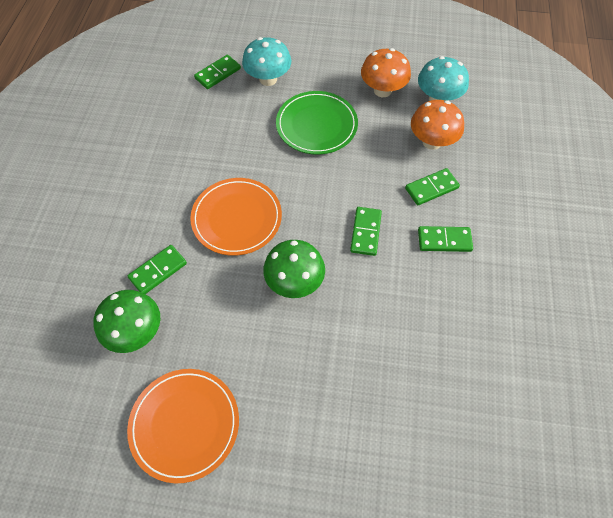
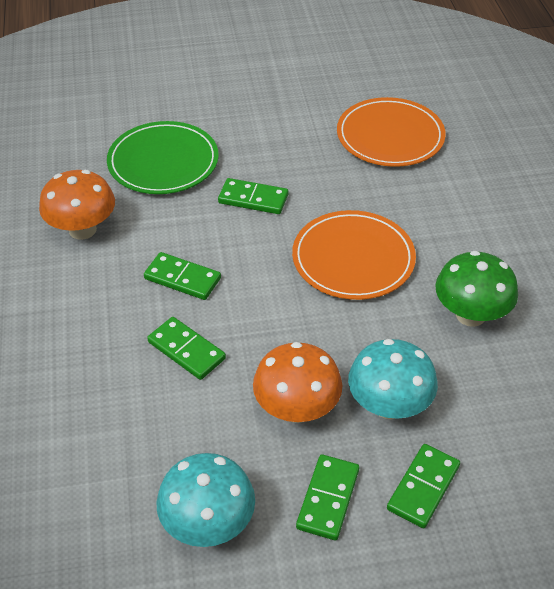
green mushroom: 2 -> 1

